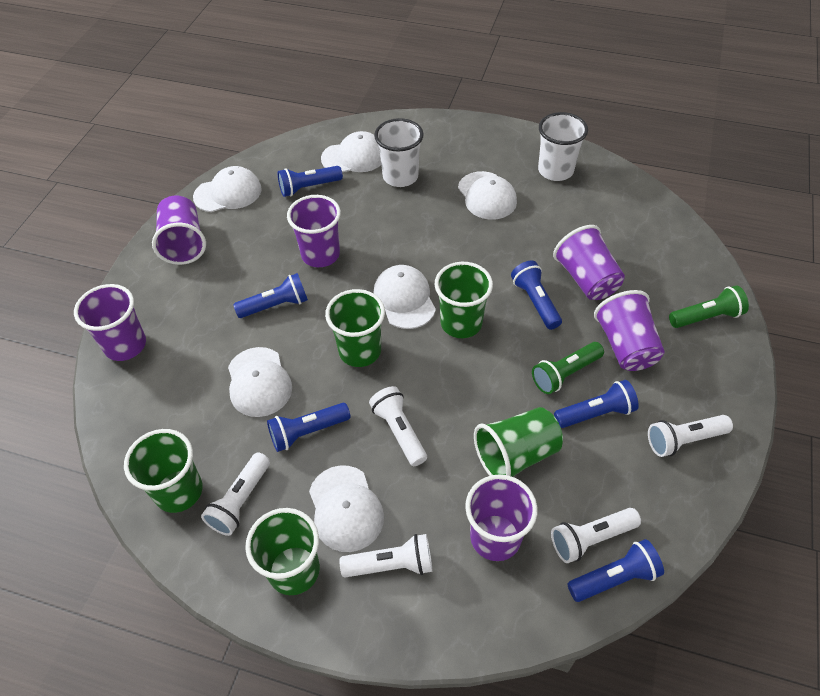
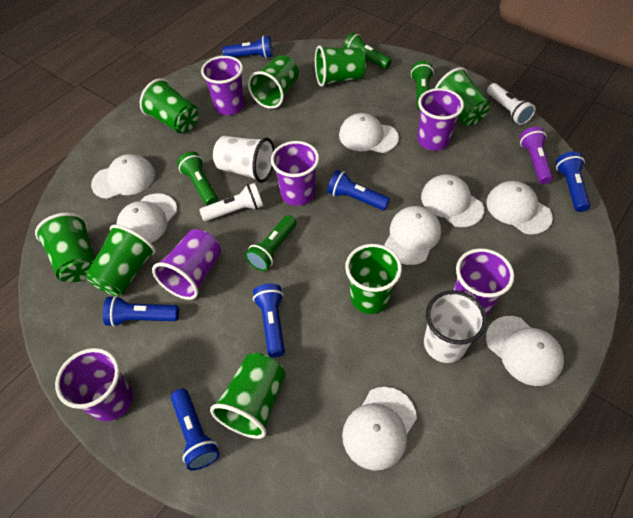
green cup: 5 -> 8
green flashlight: 2 -> 4
purple flashlight: 0 -> 1
white cap: 6 -> 8
white flashlight: 5 -> 2

